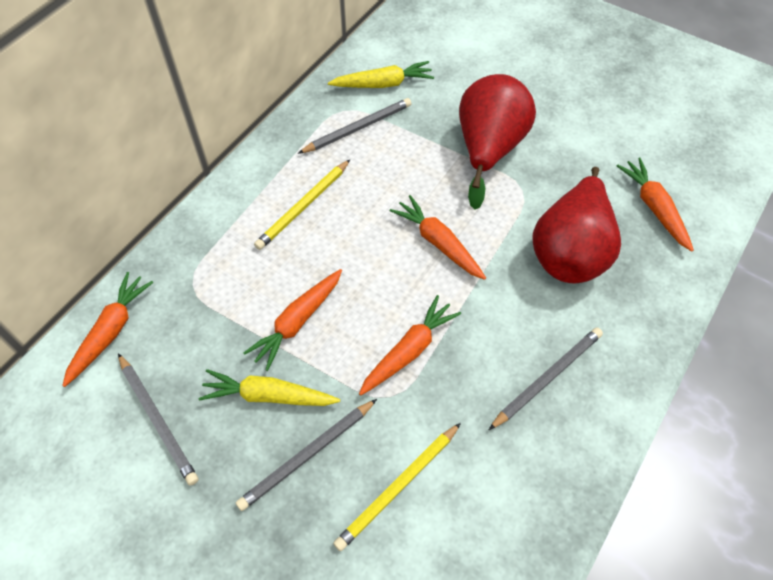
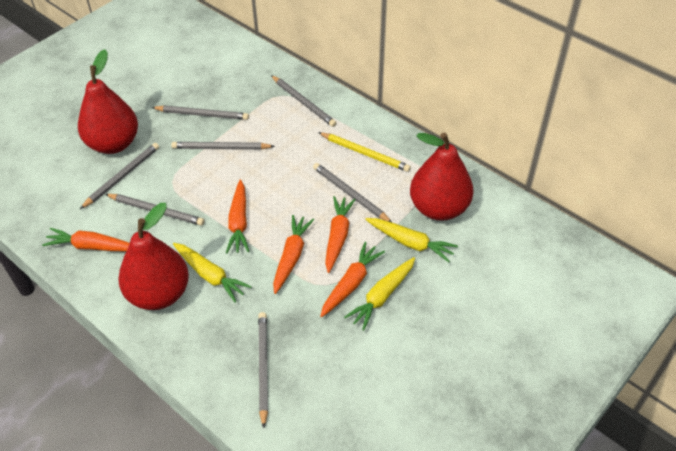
grey pencil: 4 -> 7
red pear: 2 -> 3
yellow carrot: 2 -> 3
yellow pencil: 2 -> 1

